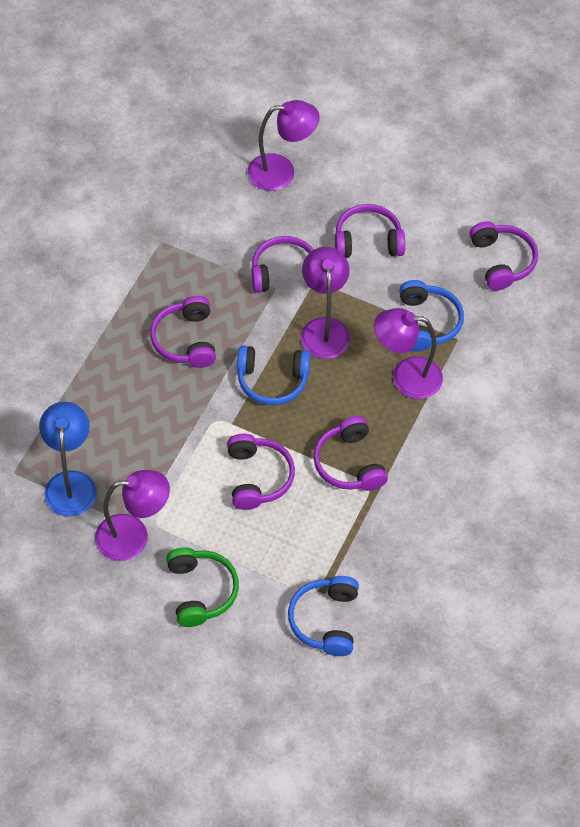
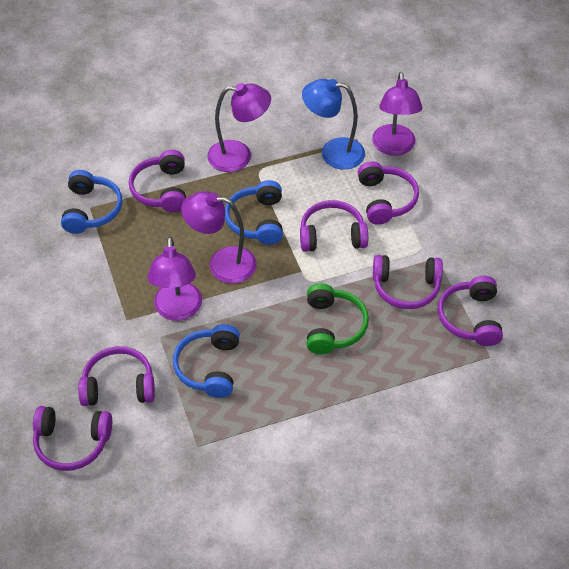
purple headphones: 6 -> 7

